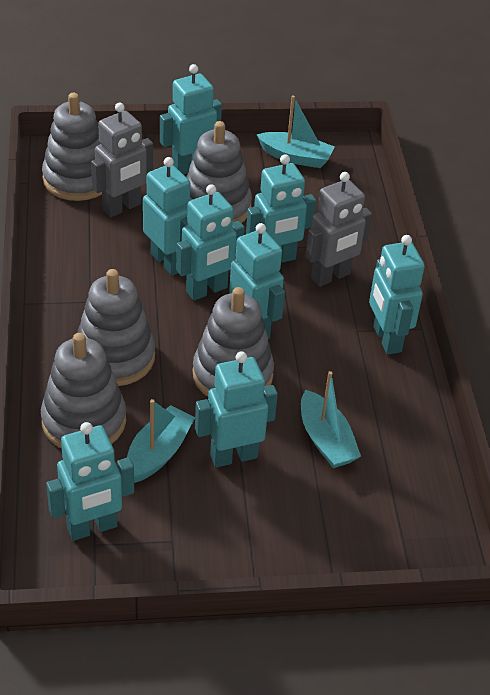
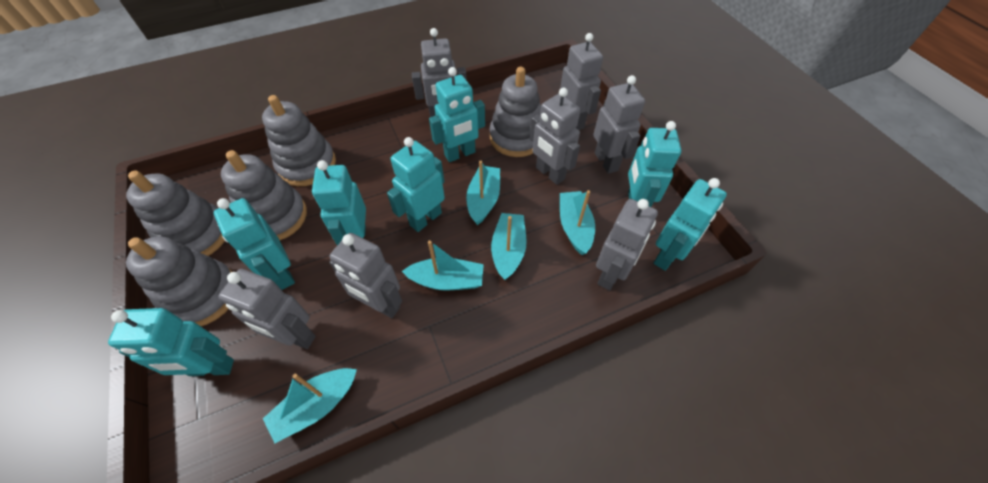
grey robot: 2 -> 7
turquoise boat: 3 -> 5
turquoise robot: 8 -> 7

